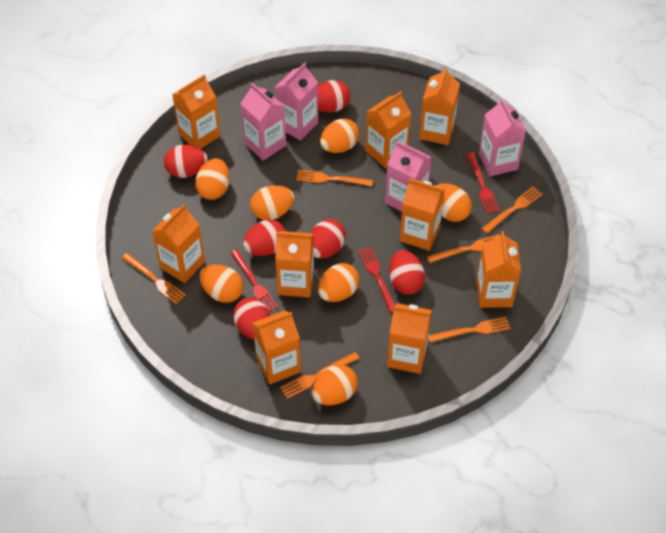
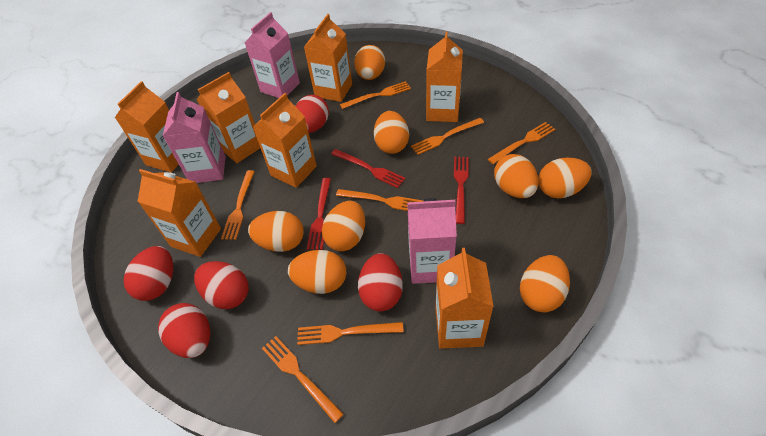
orange carton: 9 -> 7
orange egg: 7 -> 8
orange fork: 6 -> 7
pink carton: 4 -> 3
red egg: 6 -> 5

